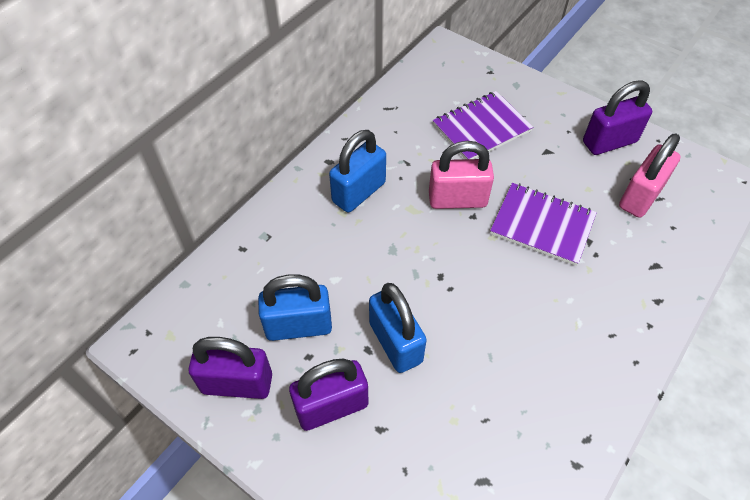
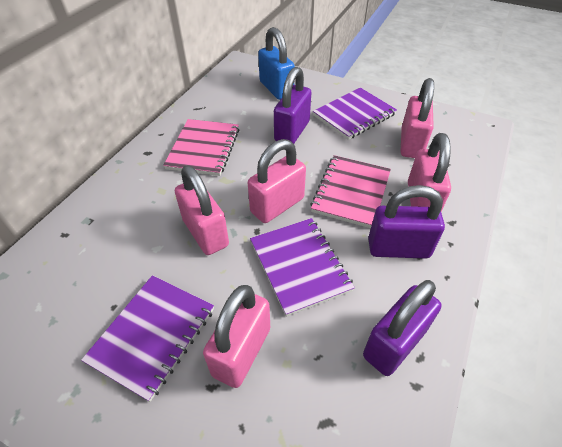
blue padlock: 3 -> 1
pink notebook: 0 -> 2
pink padlock: 2 -> 5
purple notebook: 2 -> 3

